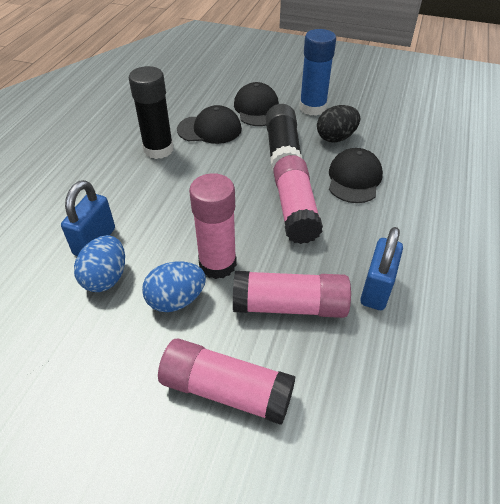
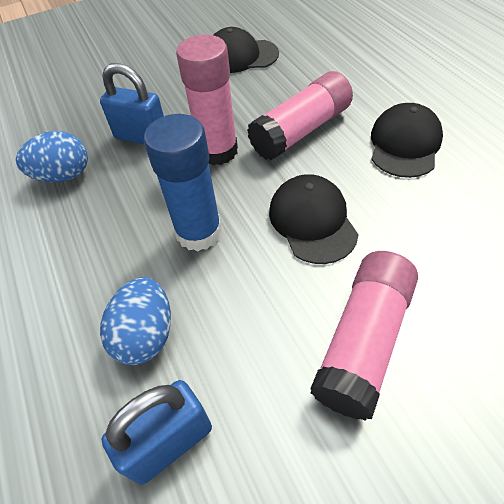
black egg: 1 -> 0
black glue stick: 2 -> 0
pink glue stick: 4 -> 3

